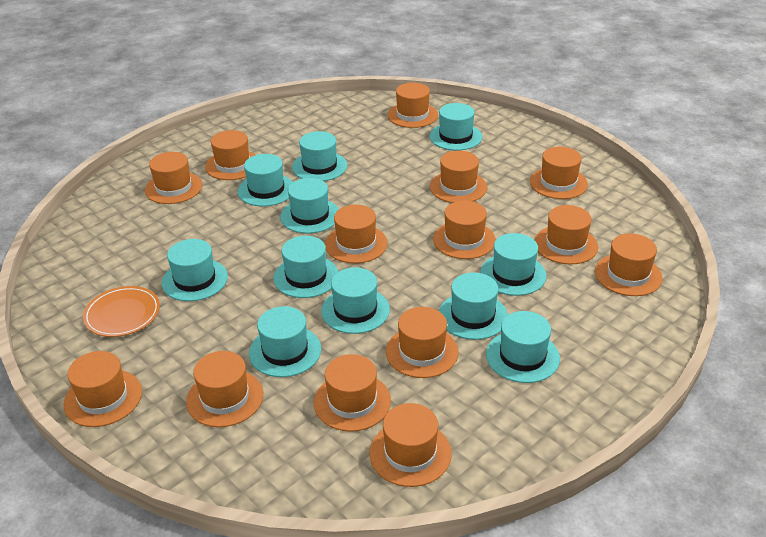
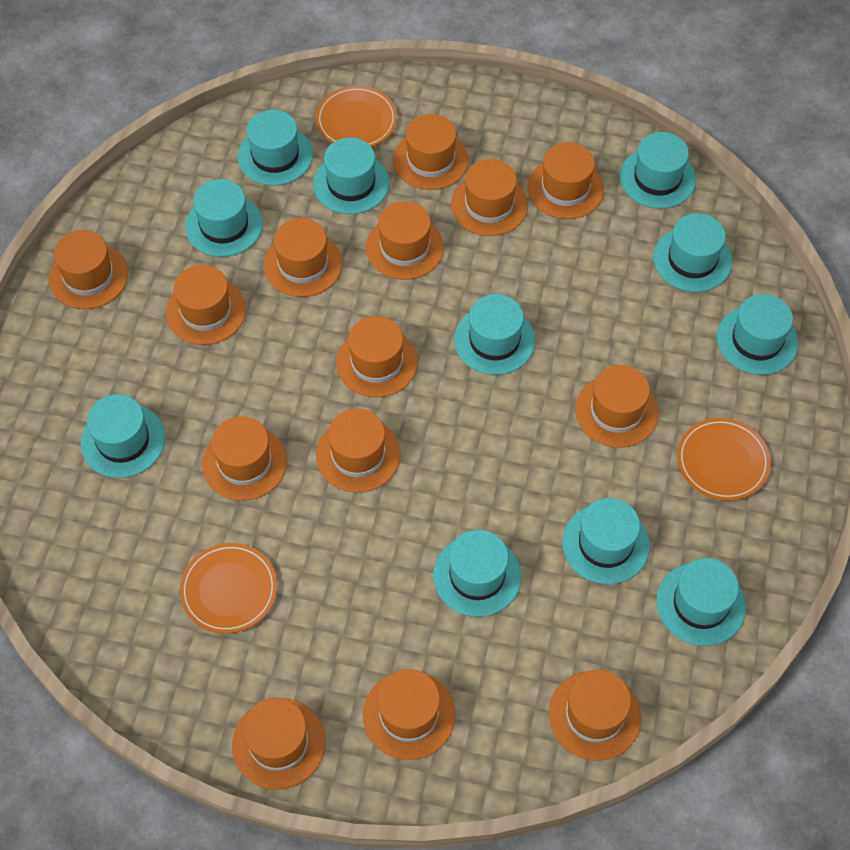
orange plate: 1 -> 3

